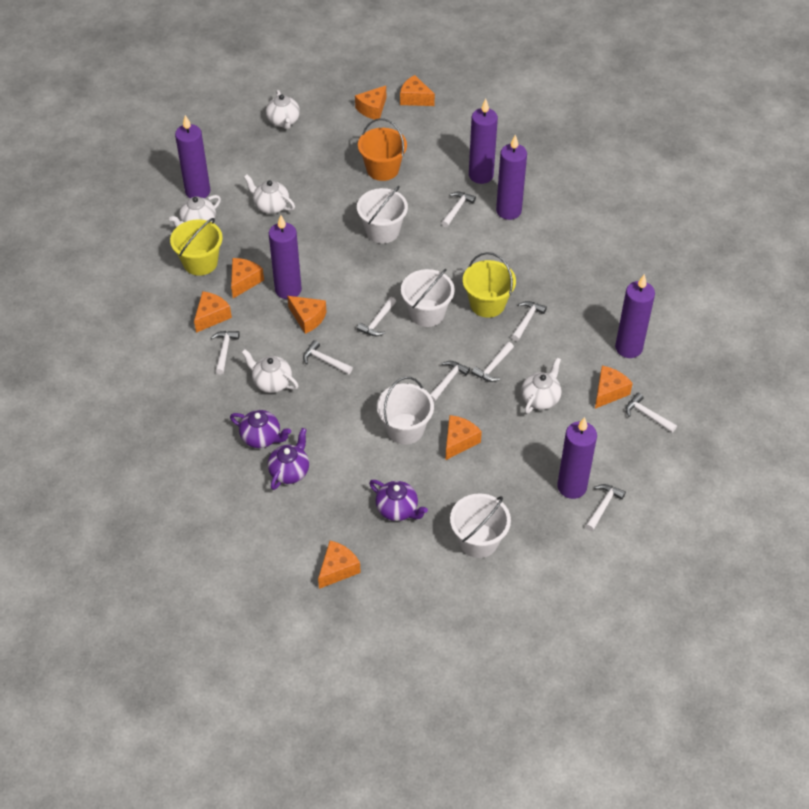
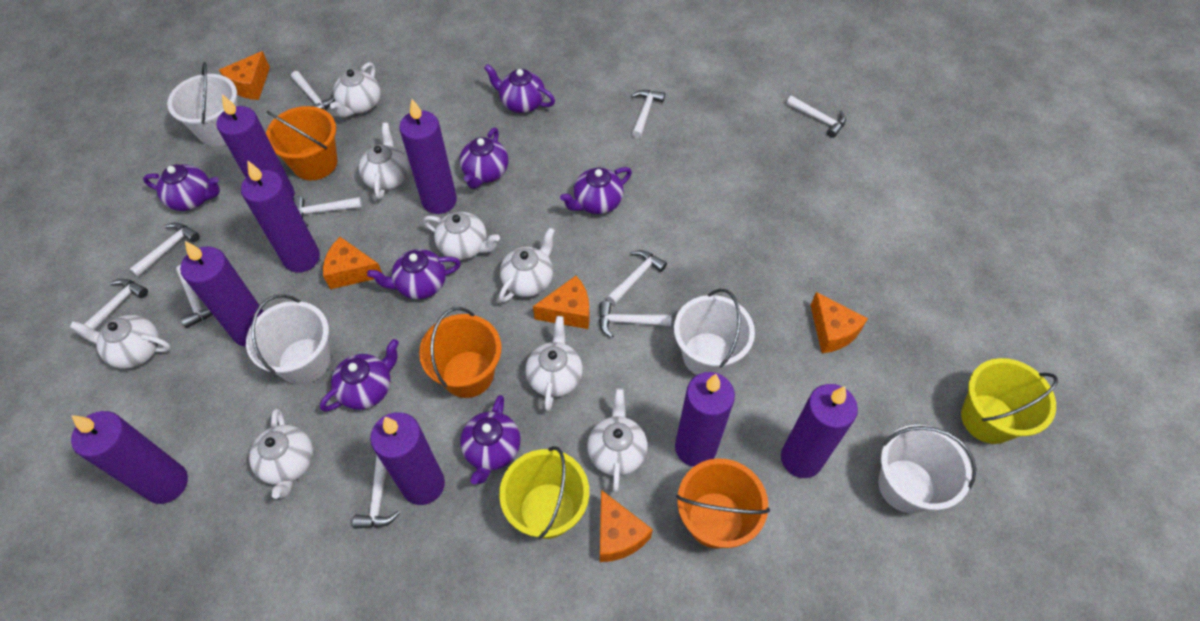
orange bucket: 1 -> 3
orange cheese: 8 -> 5
purple candle: 6 -> 8
purple teapot: 3 -> 7
white hammer: 9 -> 10
white teapot: 5 -> 8

